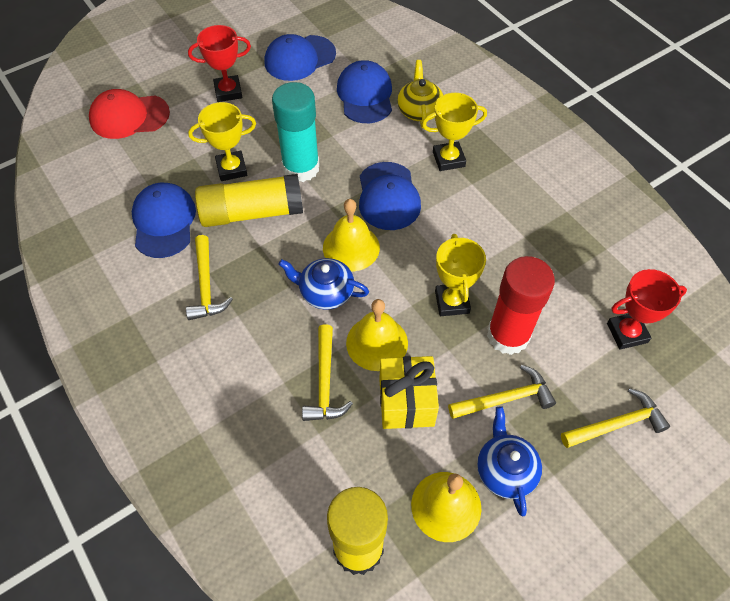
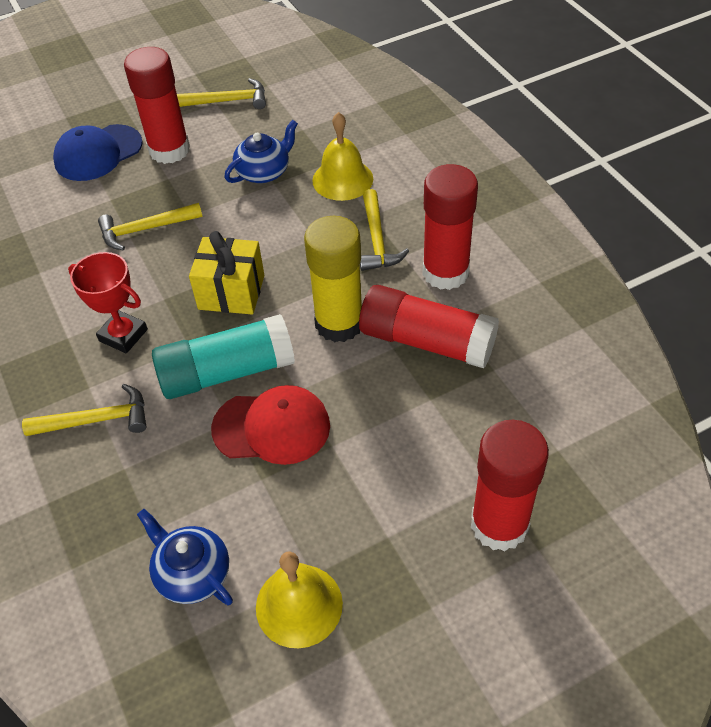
blue cap: 4 -> 1
red glue stick: 1 -> 4
red trophy: 2 -> 1
yellow bell: 3 -> 2
yellow glue stick: 2 -> 1
yellow teapot: 1 -> 0
yellow trophy: 3 -> 0

